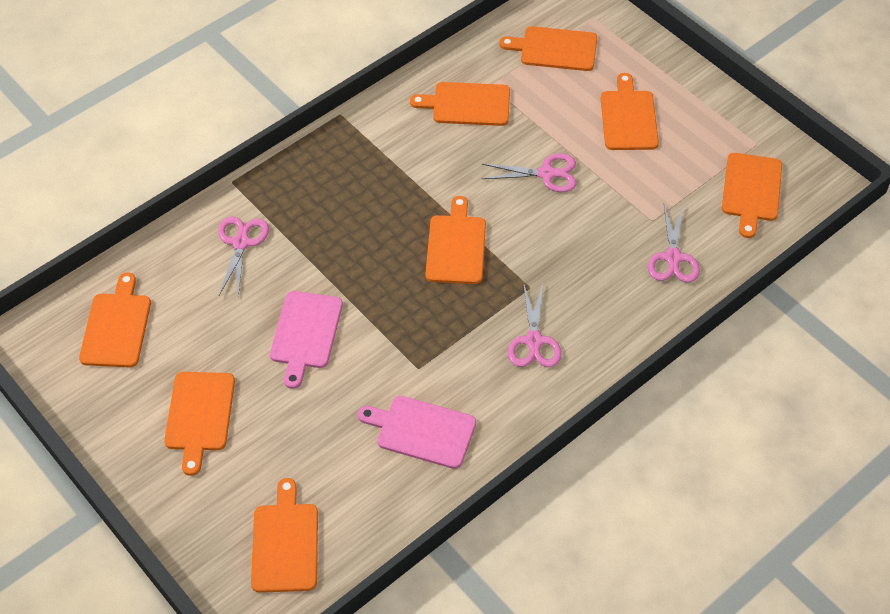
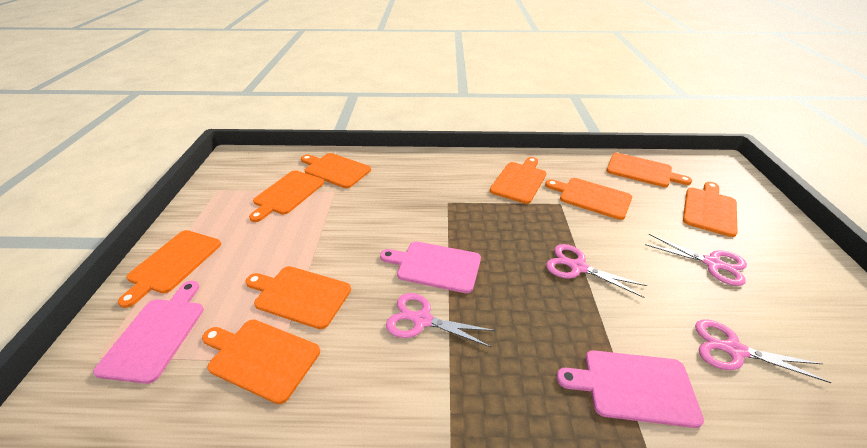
orange cutting board: 8 -> 9
pink cutting board: 2 -> 3

